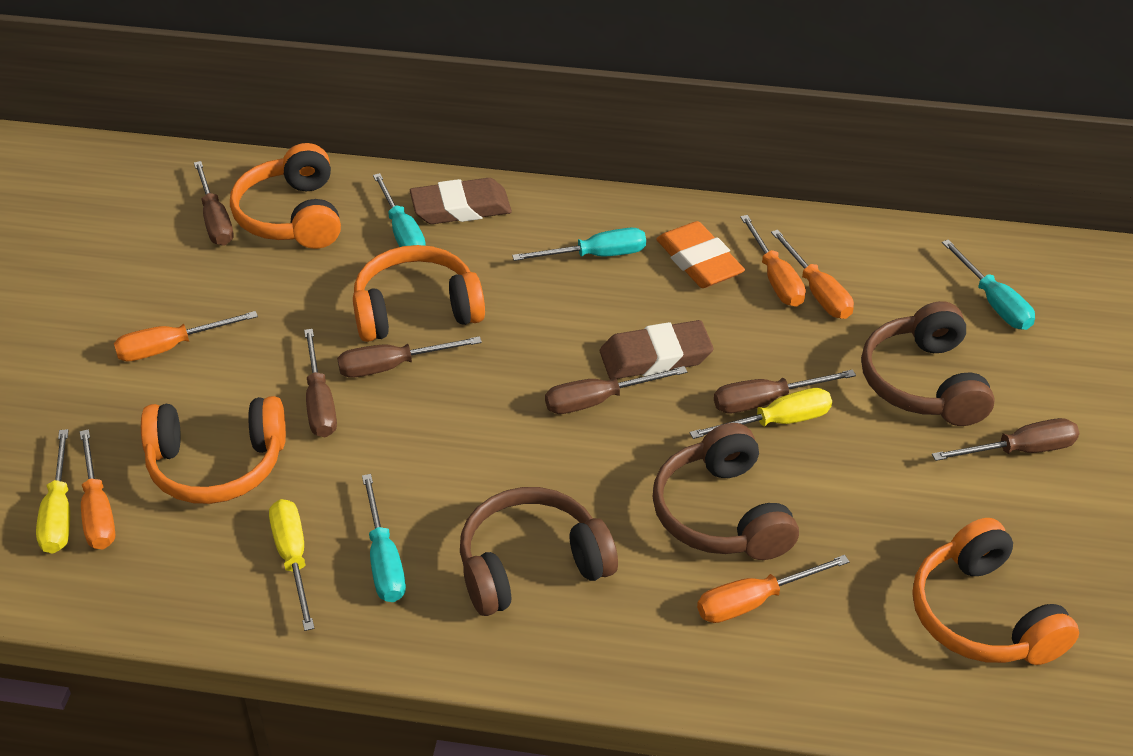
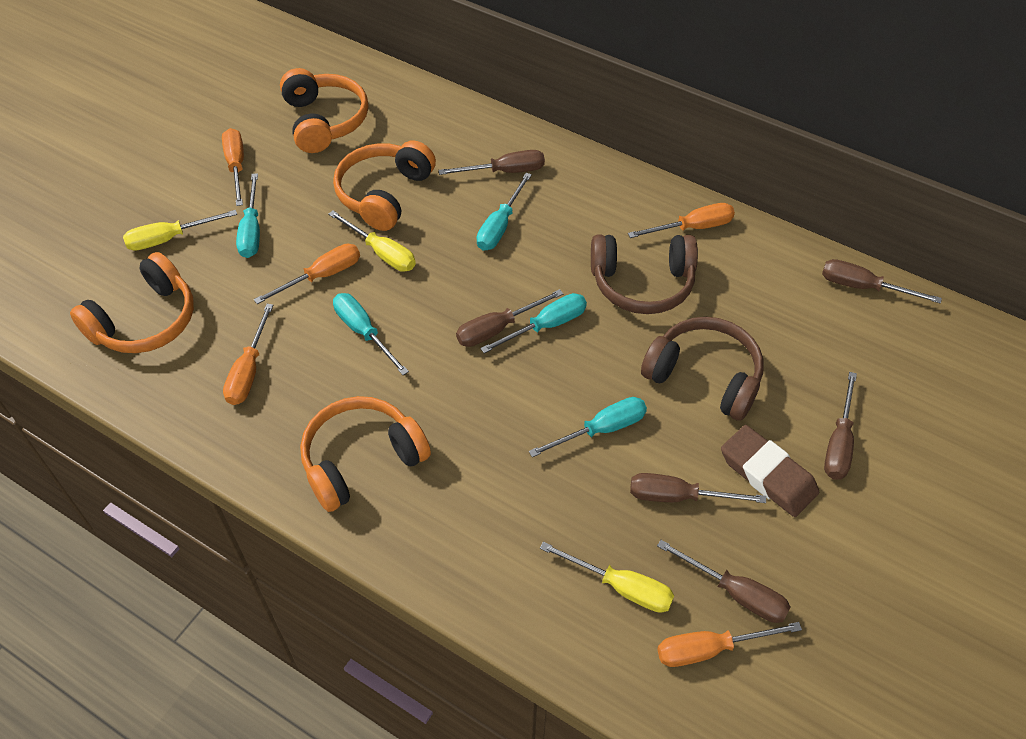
brown eraser: 2 -> 1
brown headphones: 3 -> 2
orange eraser: 1 -> 0
turquoise screwdriver: 4 -> 5

